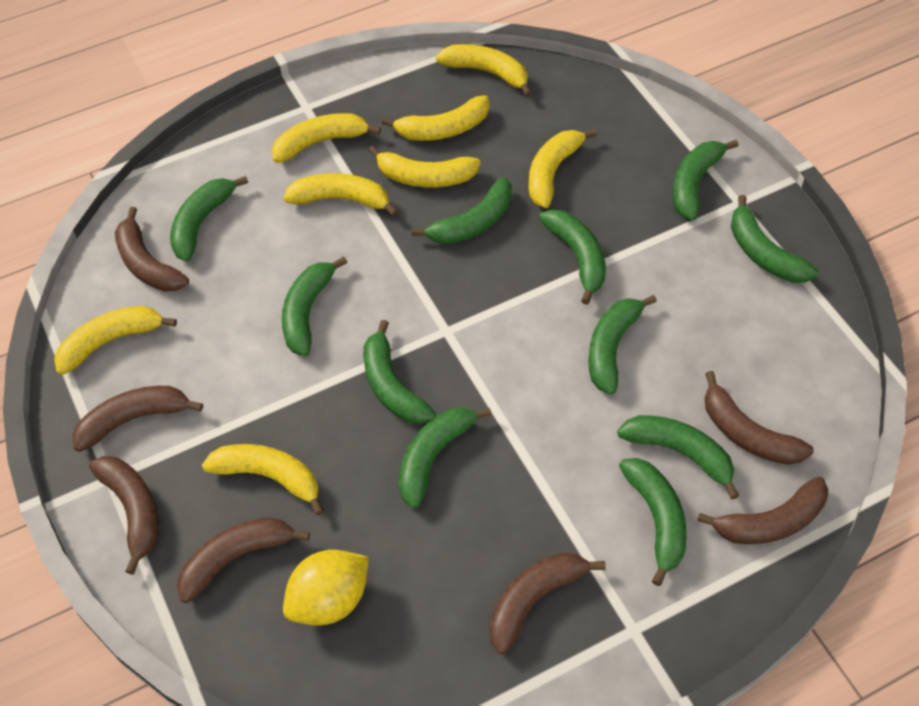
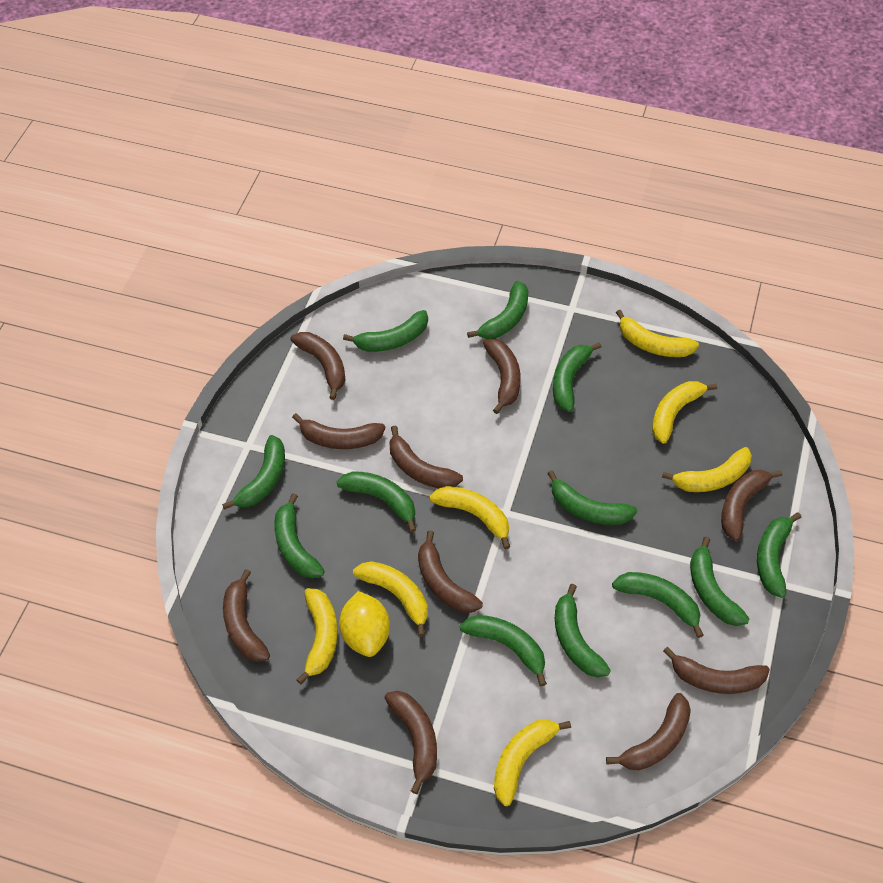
brown banana: 7 -> 10
green banana: 11 -> 12
yellow banana: 8 -> 7

